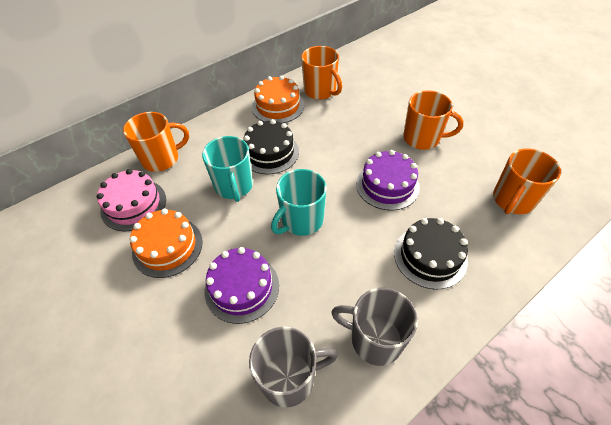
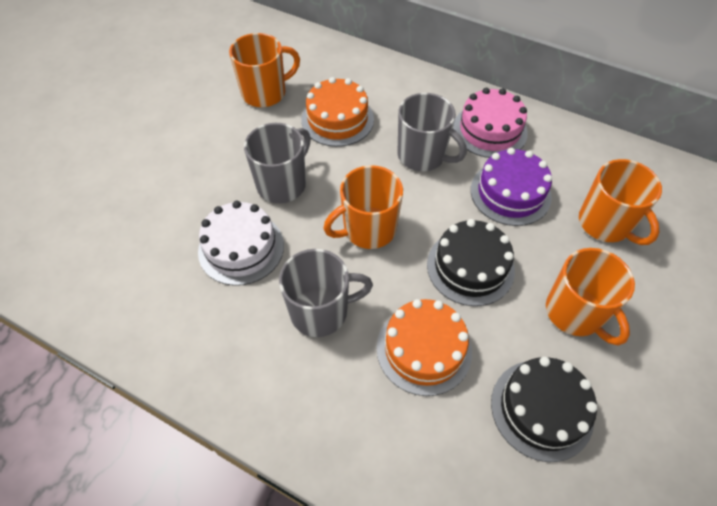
grey mug: 2 -> 3
purple cake: 2 -> 1
turquoise mug: 2 -> 0
white cake: 0 -> 1

